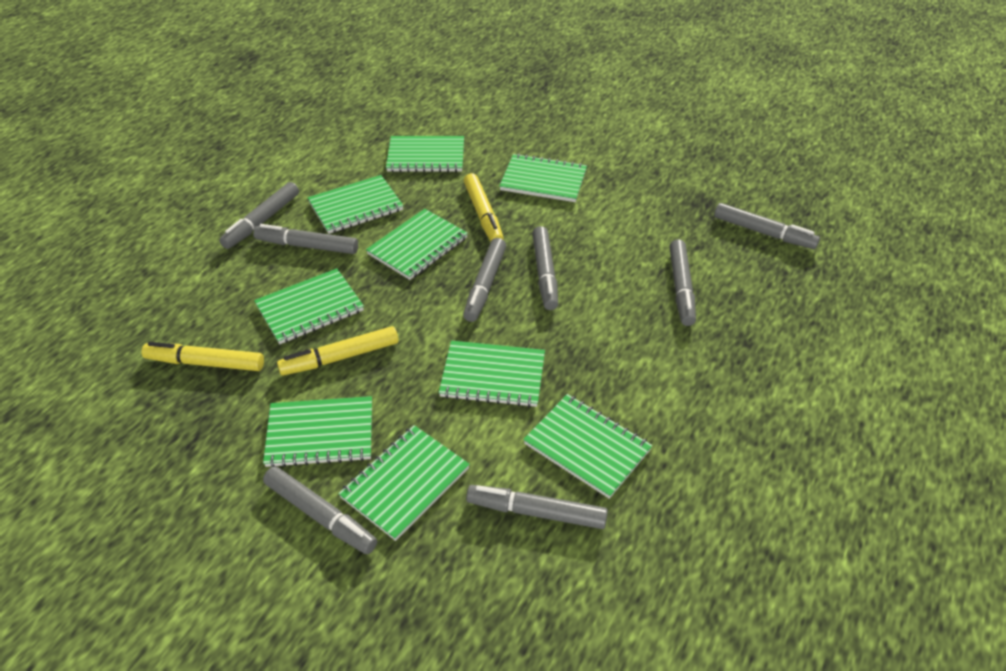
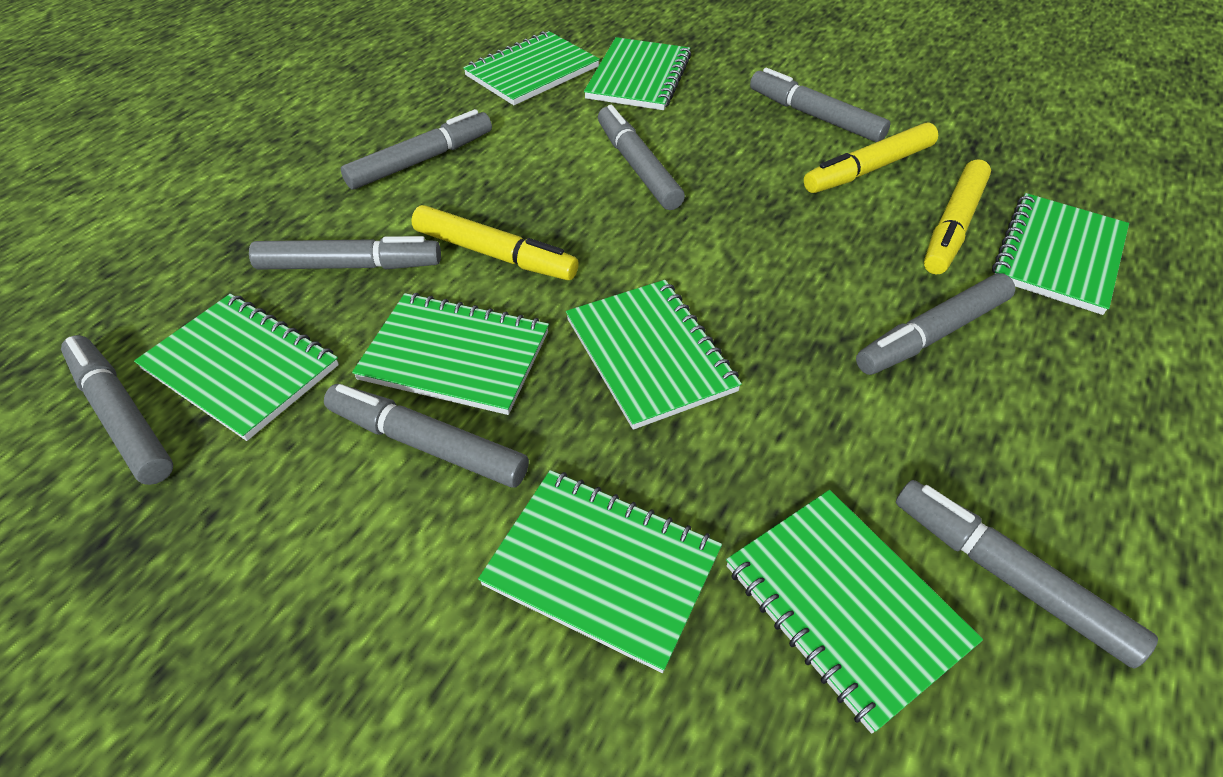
green notebook: 9 -> 8

